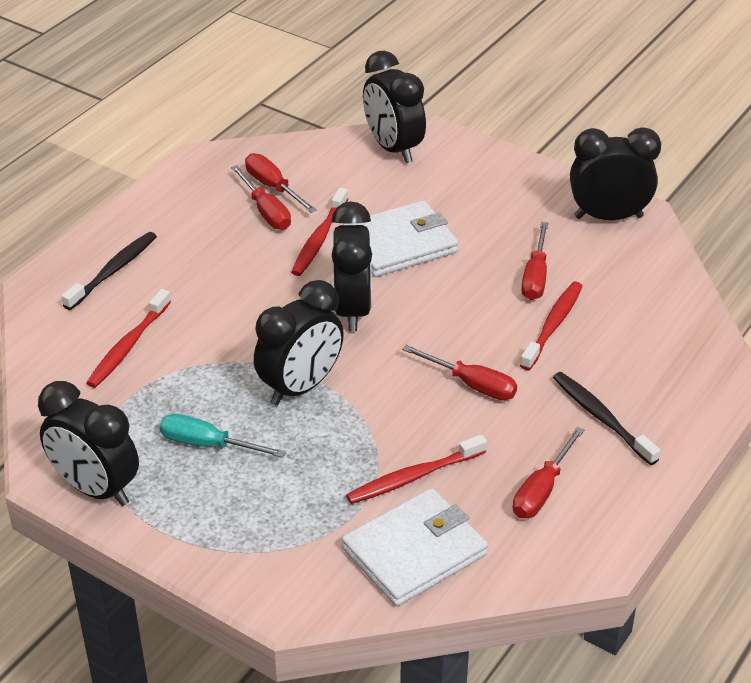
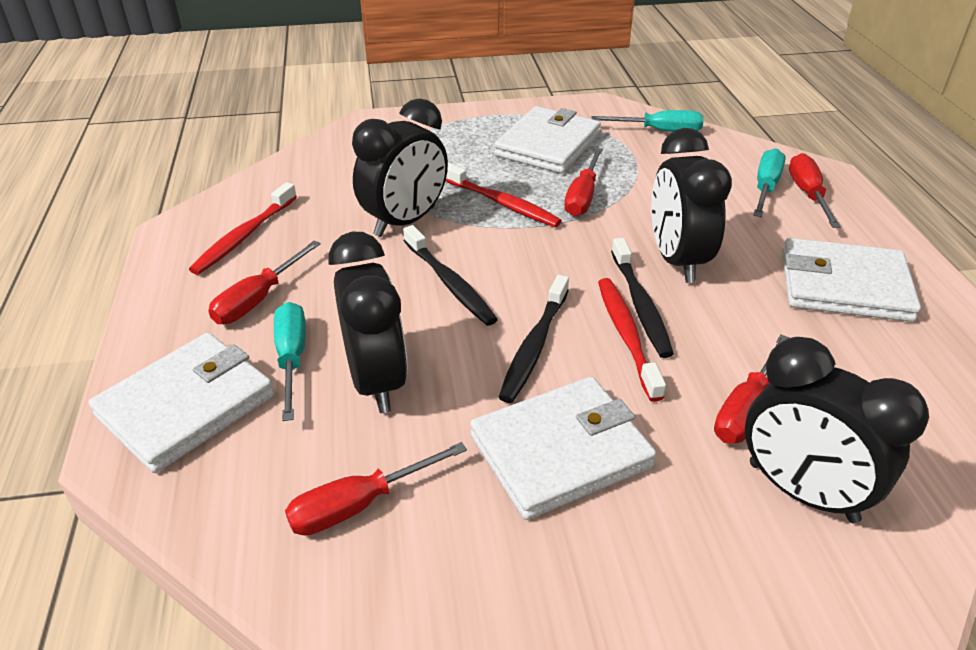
black clock: 5 -> 4
black toothbrush: 2 -> 3
red toothbrush: 4 -> 3
turquoise screwdriver: 1 -> 3
white wallet: 2 -> 4

